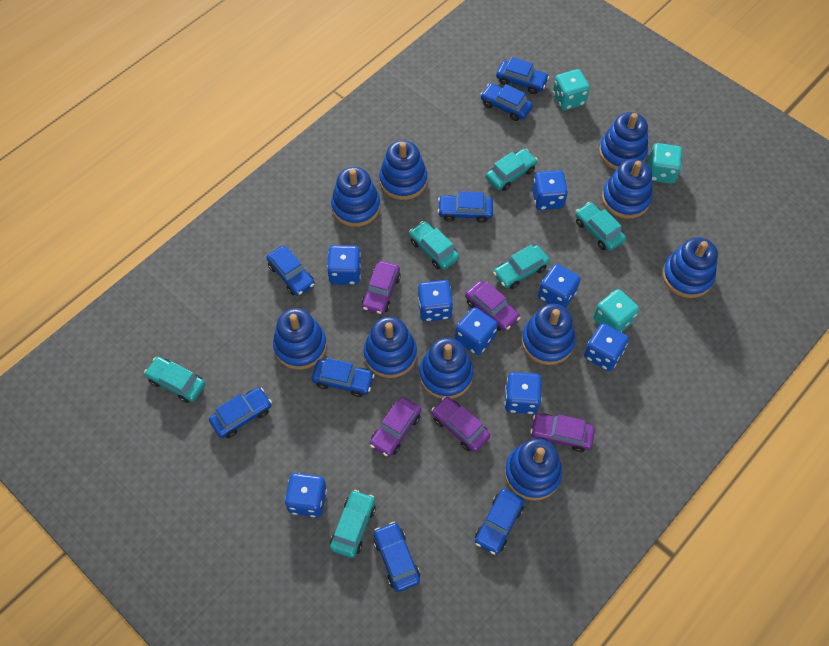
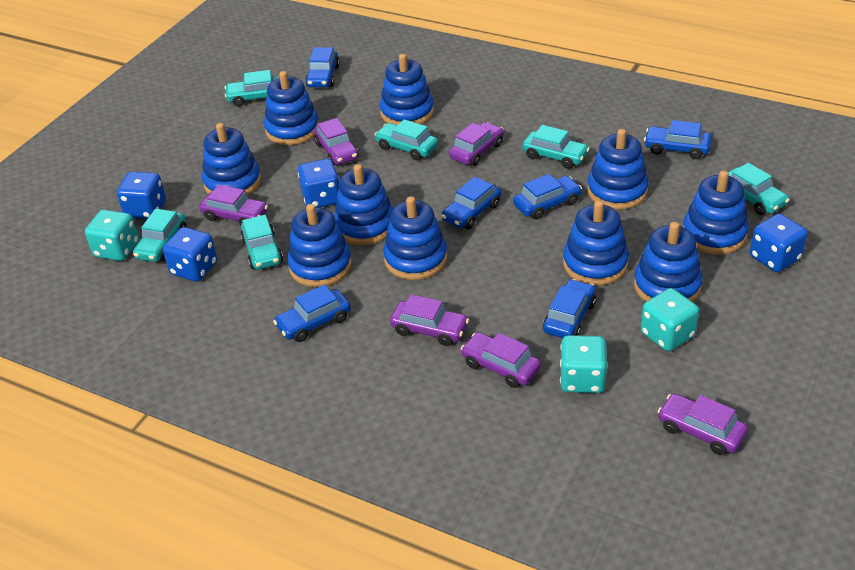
blue car: 8 -> 6
blue dice: 8 -> 4
purple car: 5 -> 6

